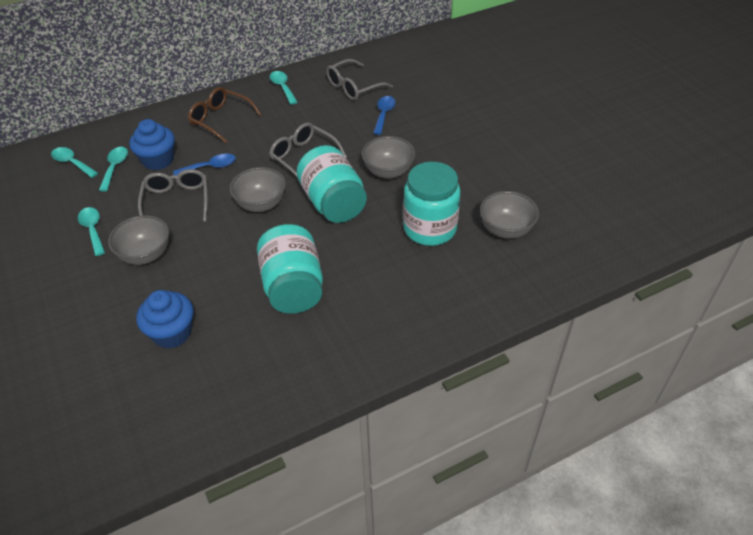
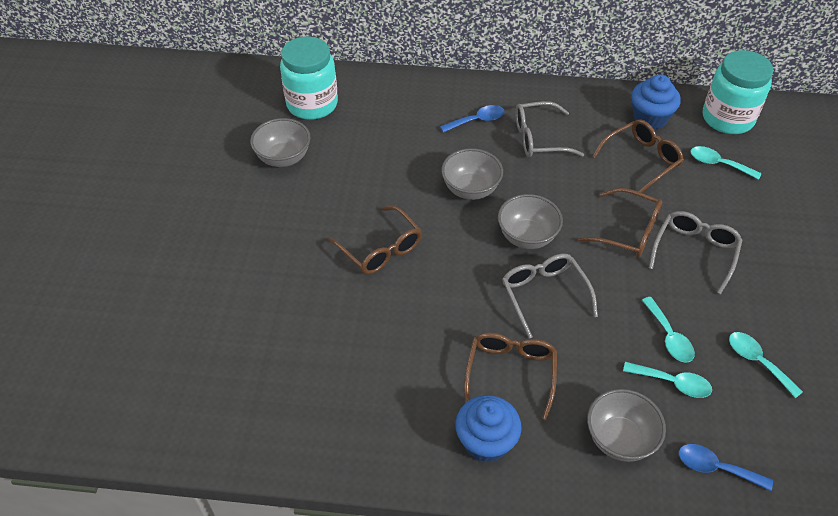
brown glasses: 1 -> 4
turquoise jar: 3 -> 2

